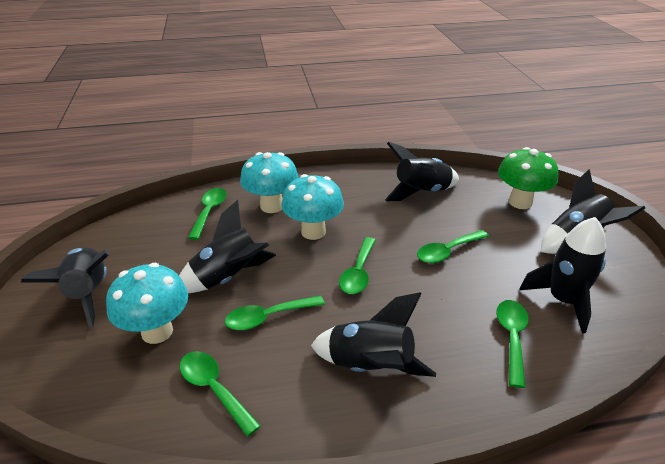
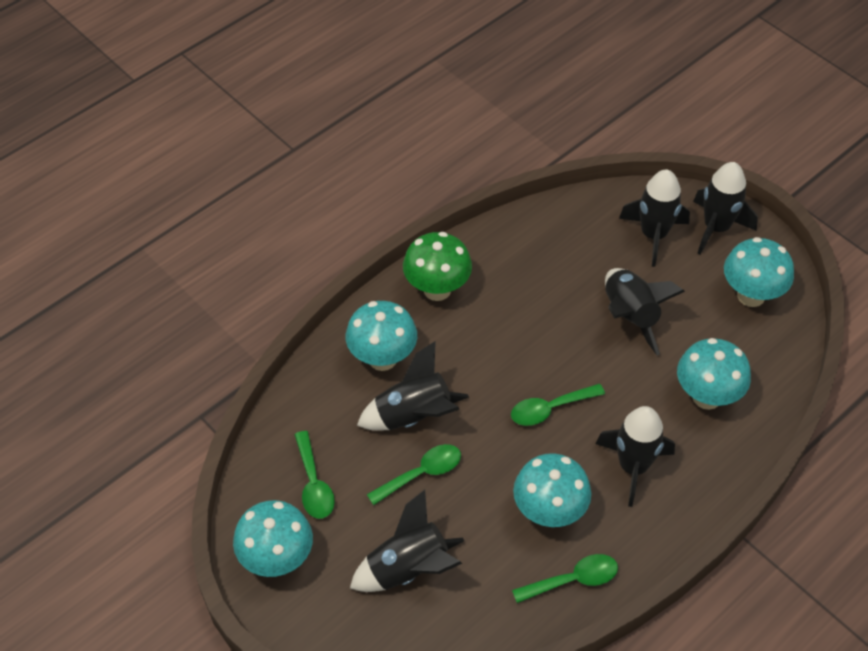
green spoon: 6 -> 4
turquoise mushroom: 3 -> 5

